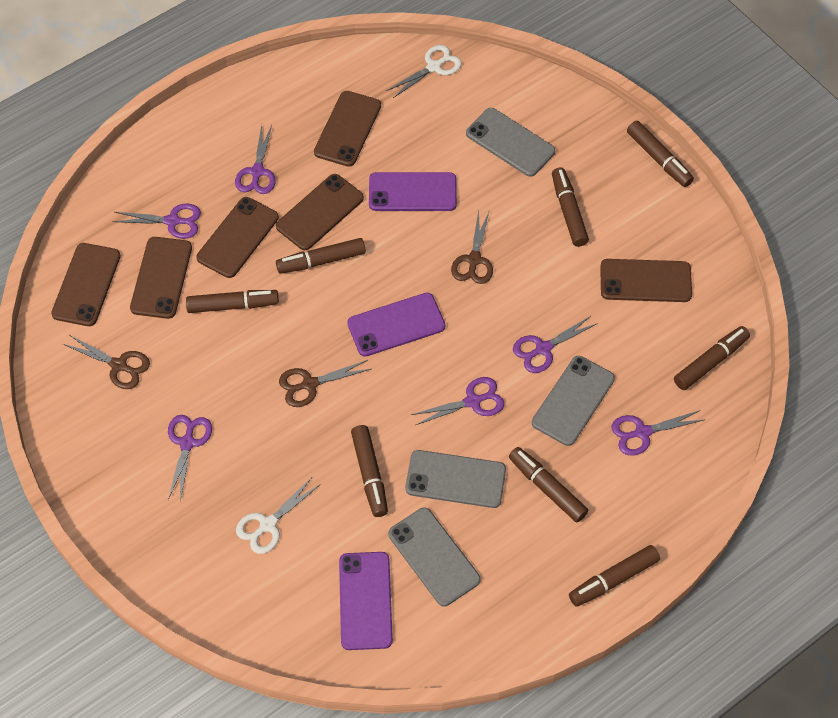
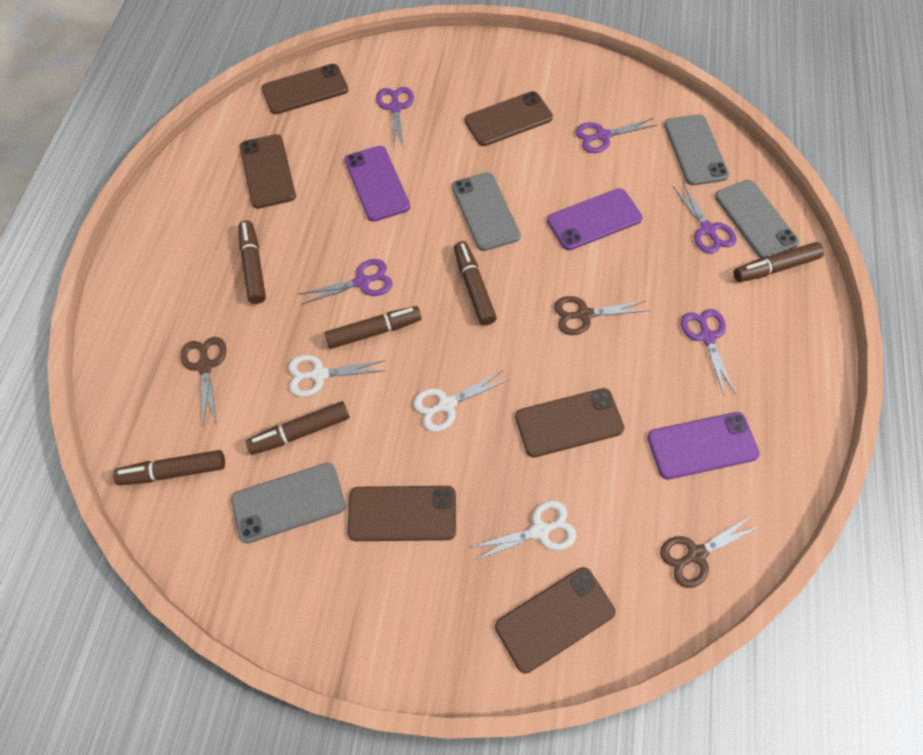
brown marker: 8 -> 6
purple scissors: 6 -> 5
white scissors: 2 -> 3

